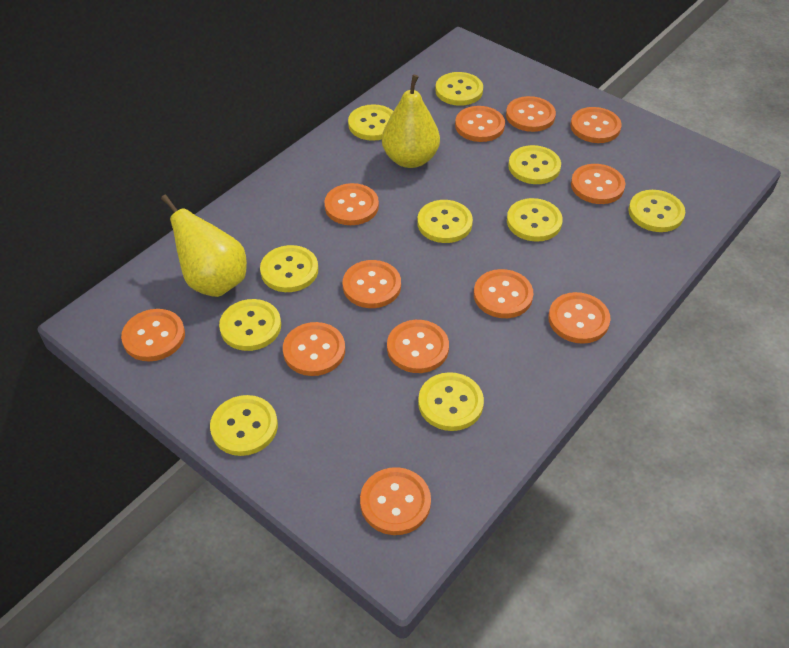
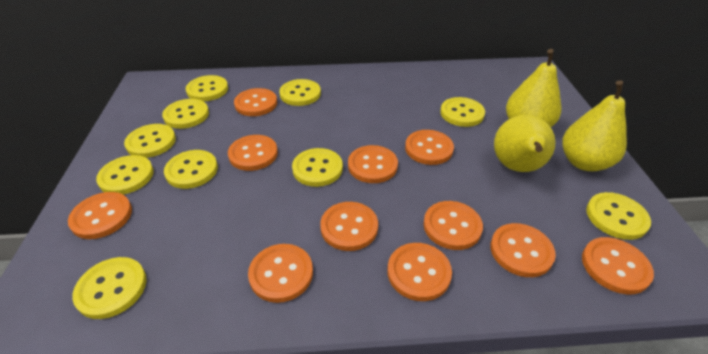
orange button: 12 -> 11
yellow pear: 2 -> 3

